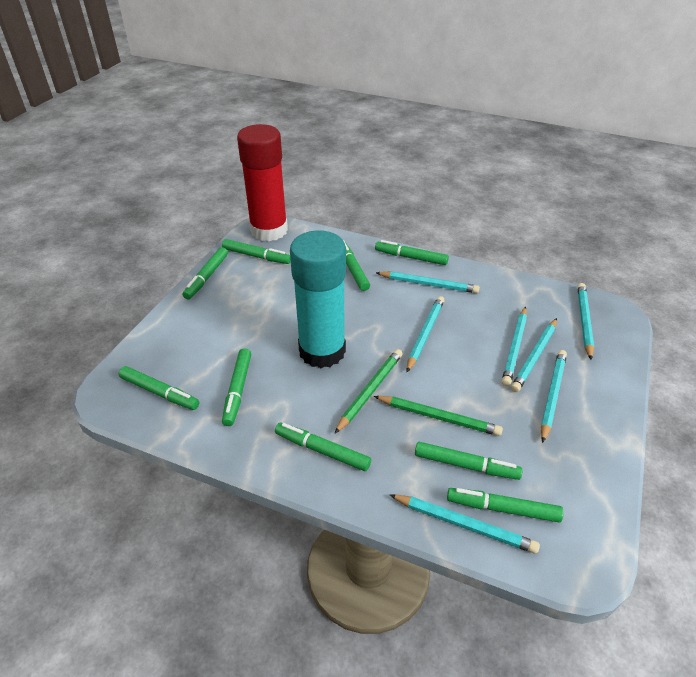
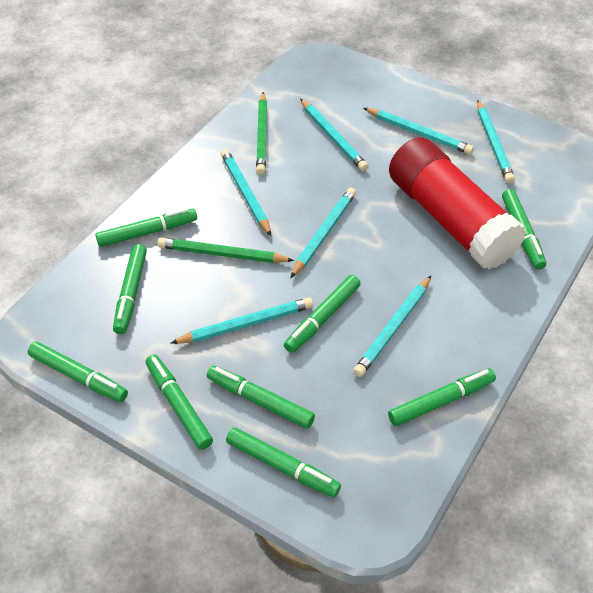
turquoise glue stick: 1 -> 0

